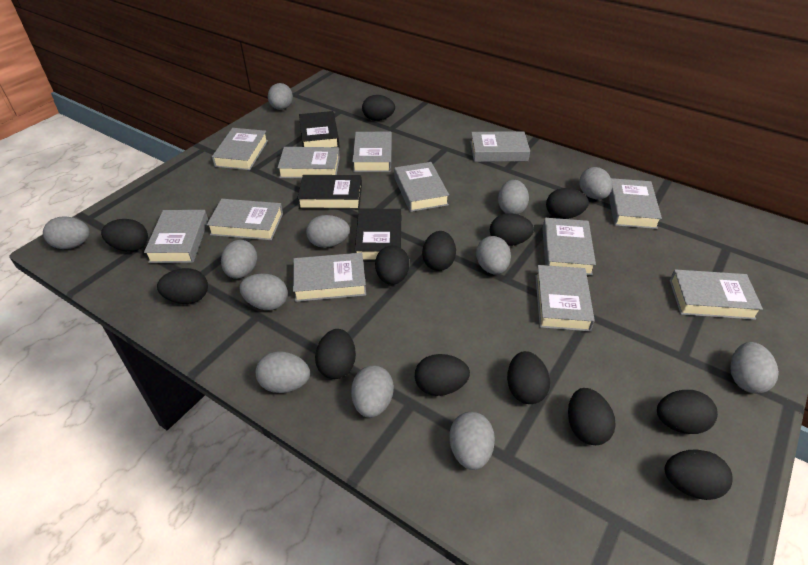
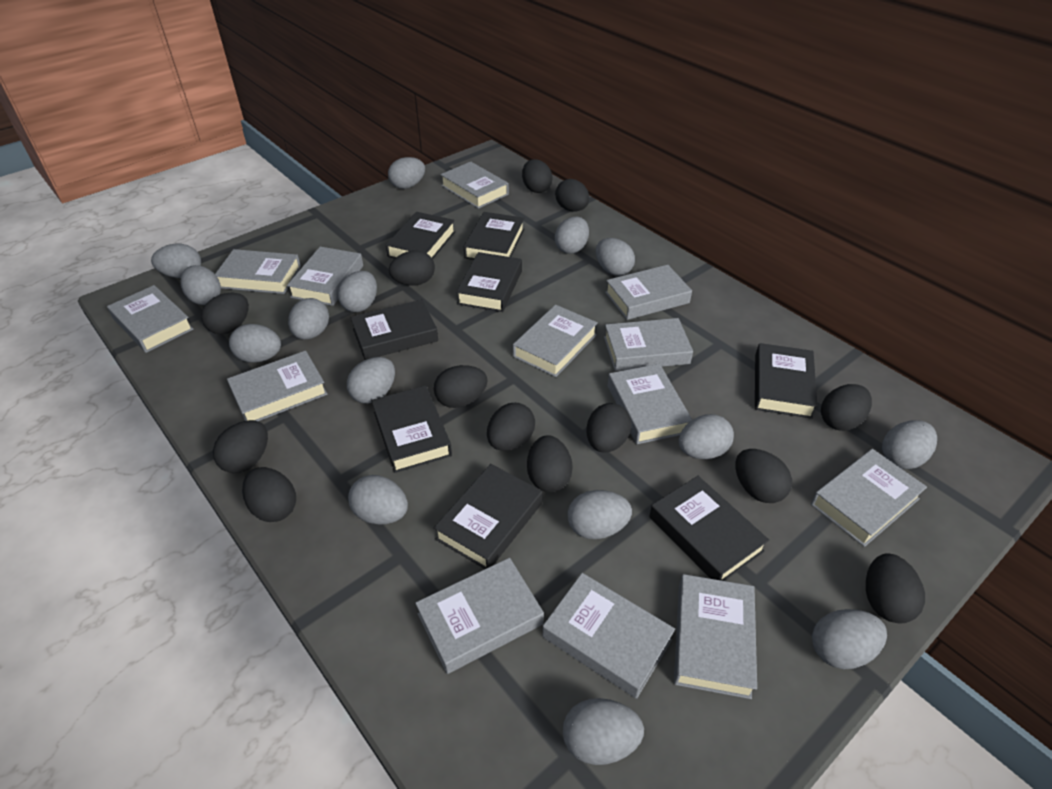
black book: 3 -> 8
grey book: 12 -> 13
grey egg: 12 -> 15

